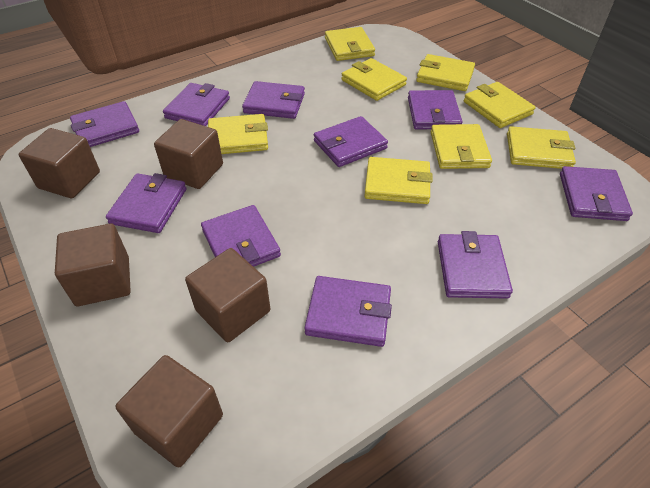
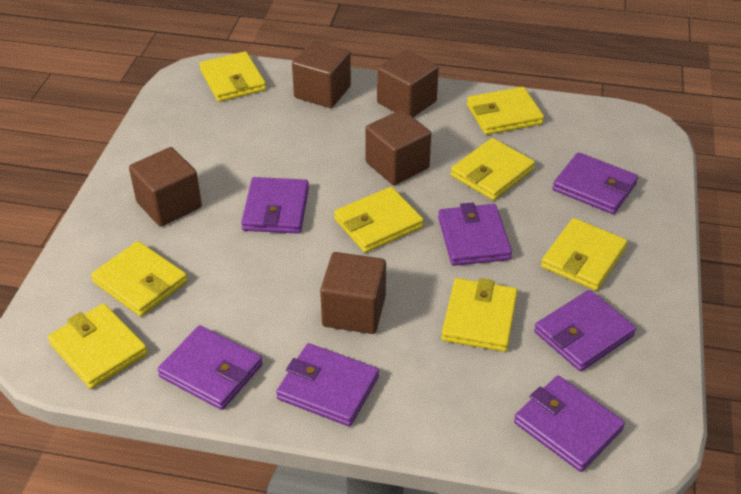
purple wallet: 10 -> 7

